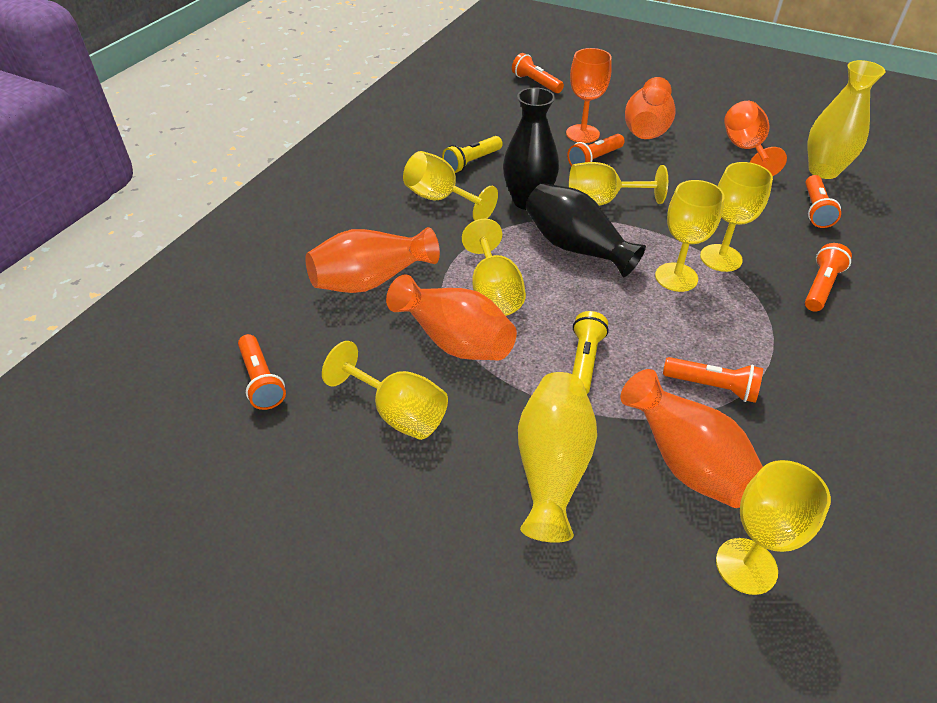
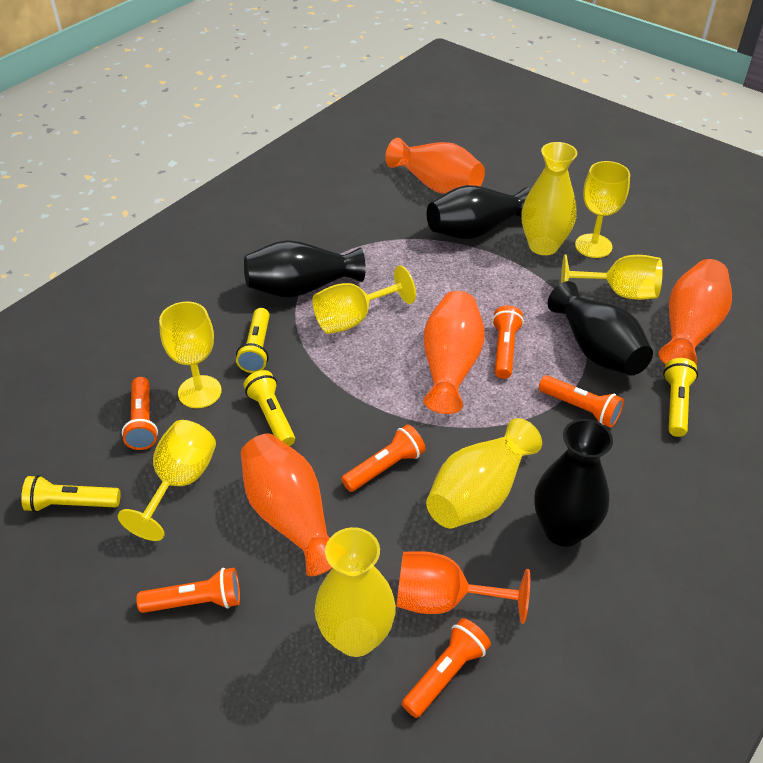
black vase: 2 -> 4
orange goblet: 2 -> 1
yellow flashlight: 2 -> 4
yellow goblet: 7 -> 5
yellow vase: 2 -> 3

